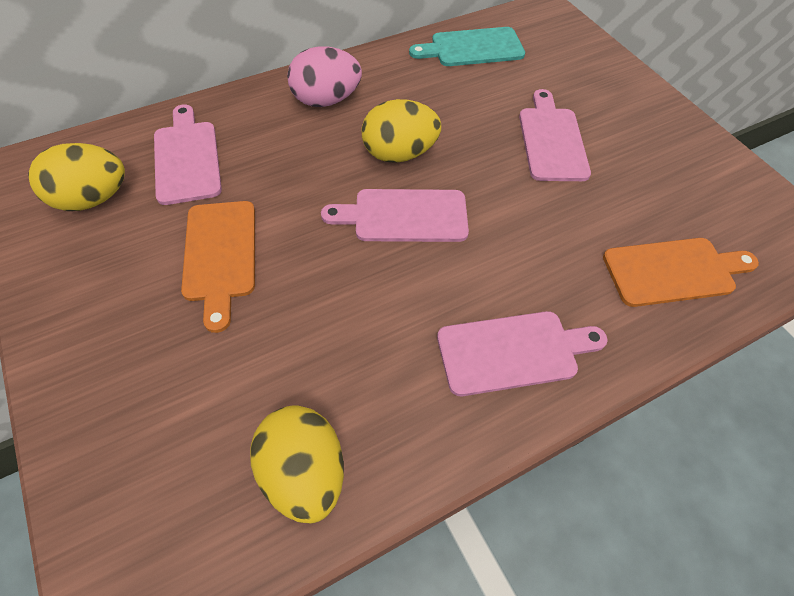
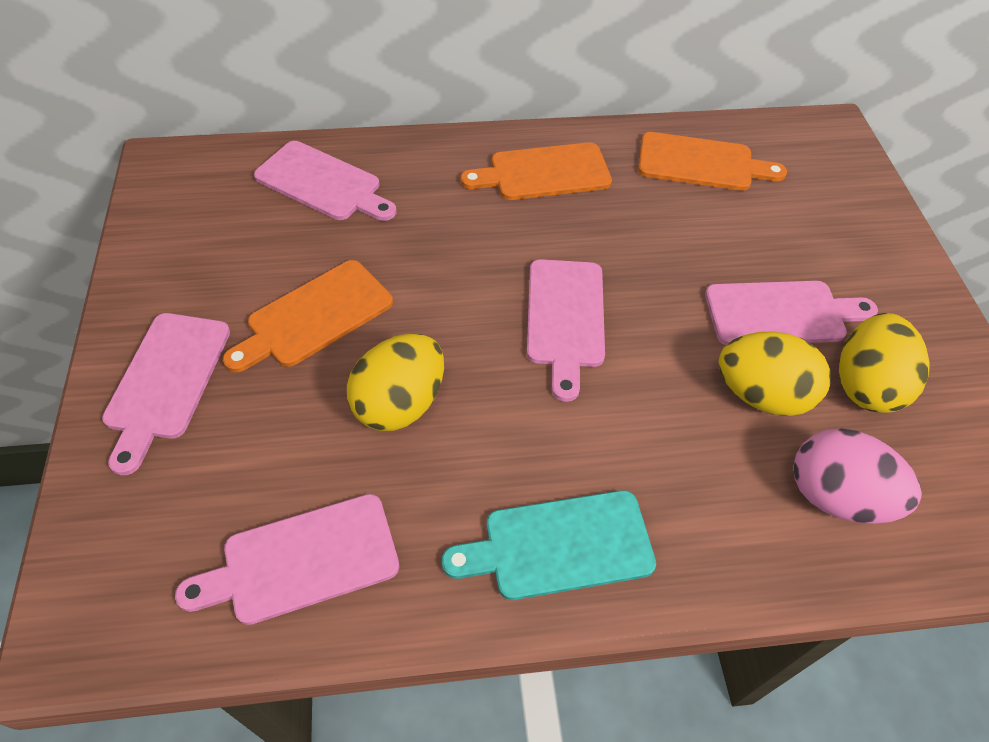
orange cutting board: 2 -> 3
pink cutting board: 4 -> 5

